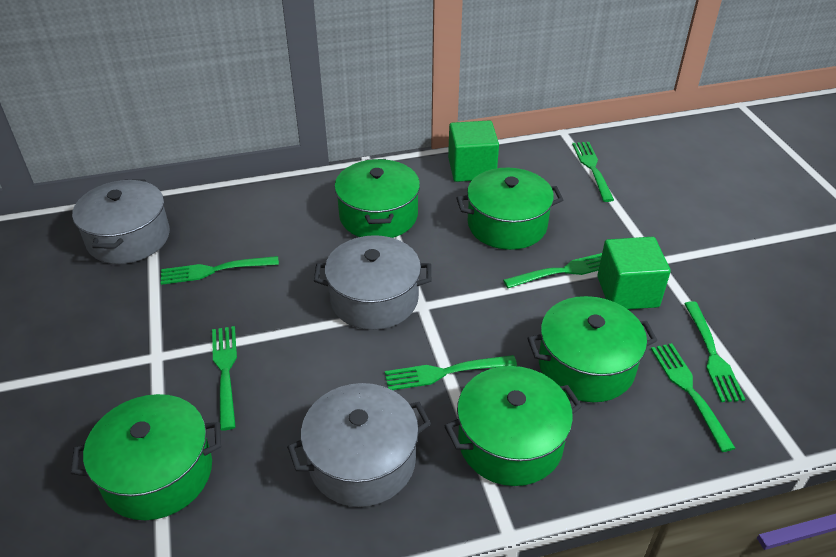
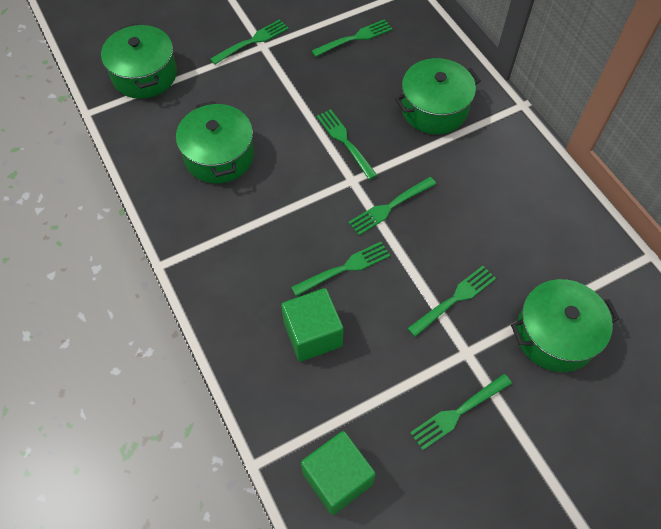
green pot: 5 -> 4
grey pot: 3 -> 0

